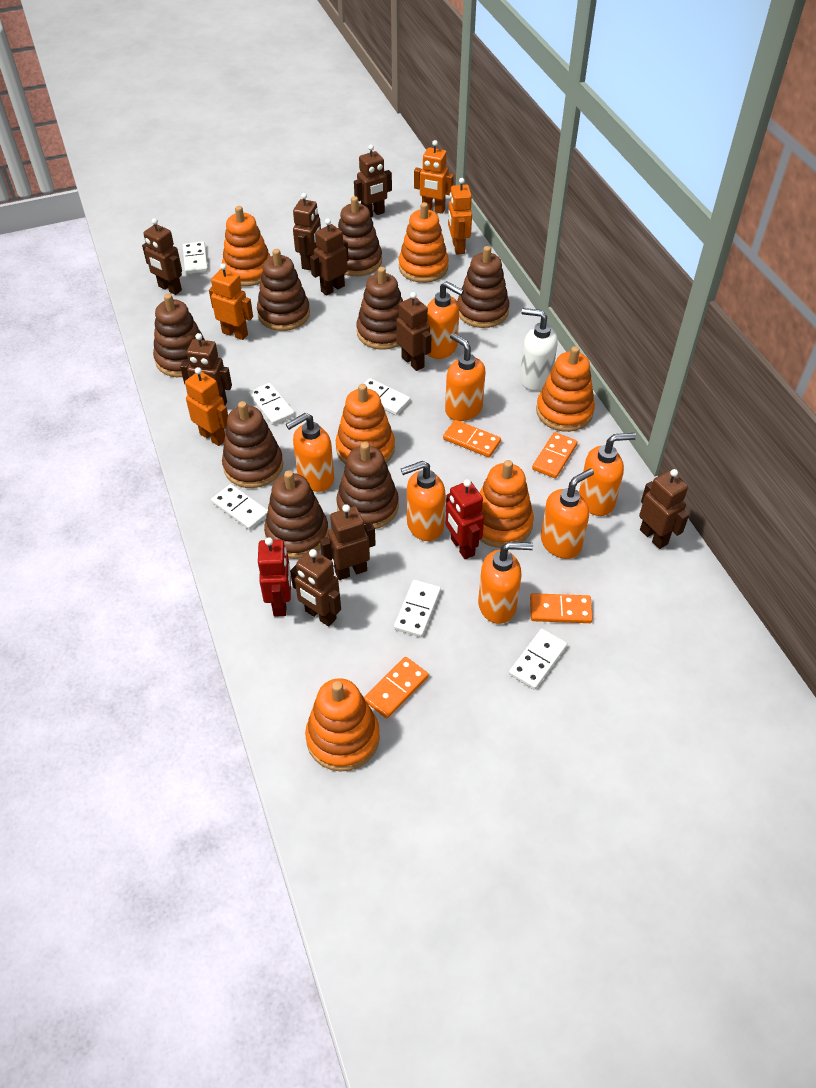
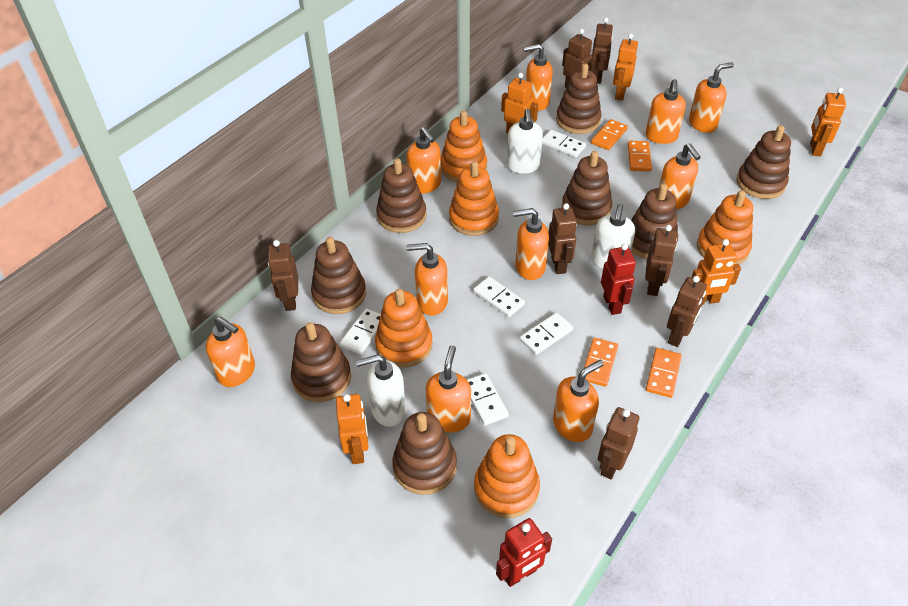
brown robot: 9 -> 7
orange robot: 4 -> 5
orange soap dispenser: 7 -> 10
orange stacking toy: 6 -> 5
white domino: 6 -> 5
white soap dispenser: 1 -> 3

